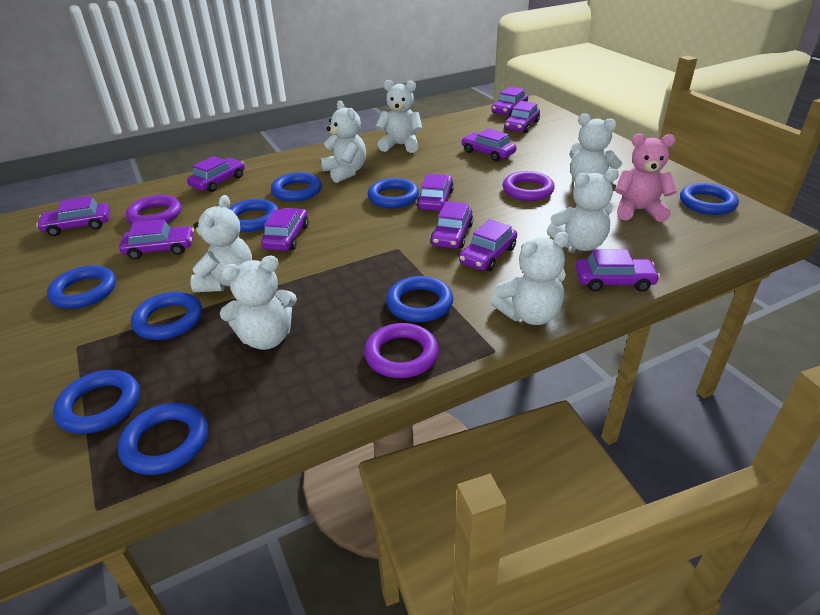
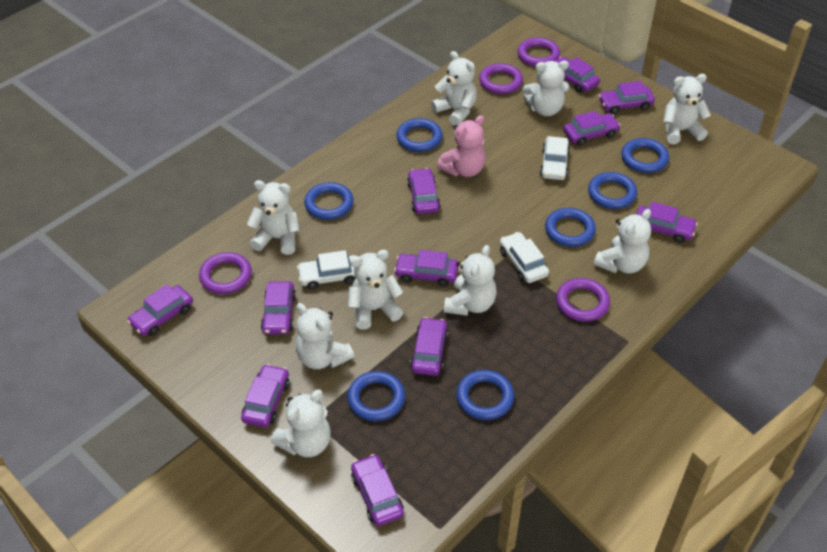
blue ring: 9 -> 7
purple ring: 3 -> 4
white car: 0 -> 3
white teddy bear: 7 -> 9

